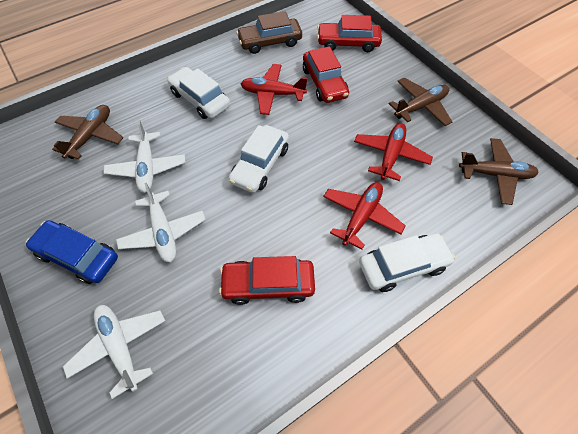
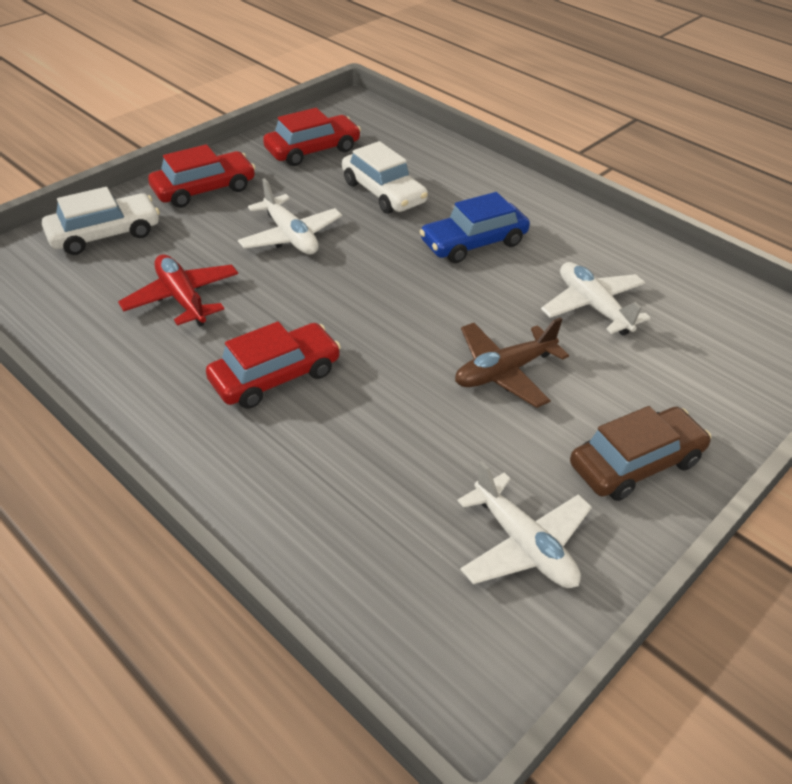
brown plane: 3 -> 1
red plane: 3 -> 1
white car: 3 -> 2

